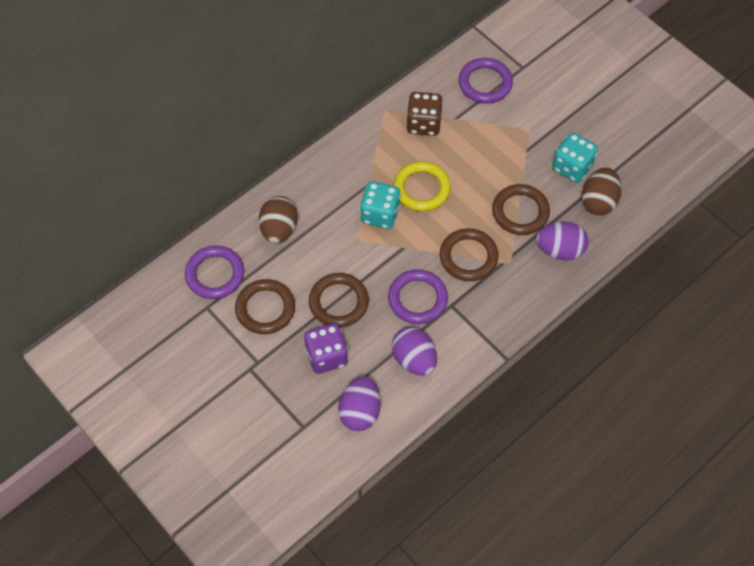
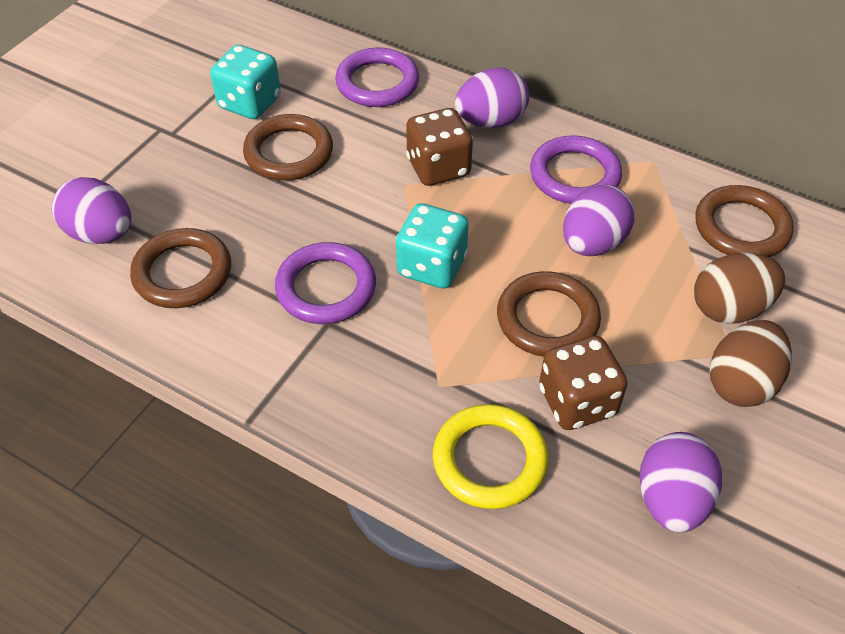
brown dice: 1 -> 2
purple dice: 1 -> 0
purple egg: 3 -> 4

